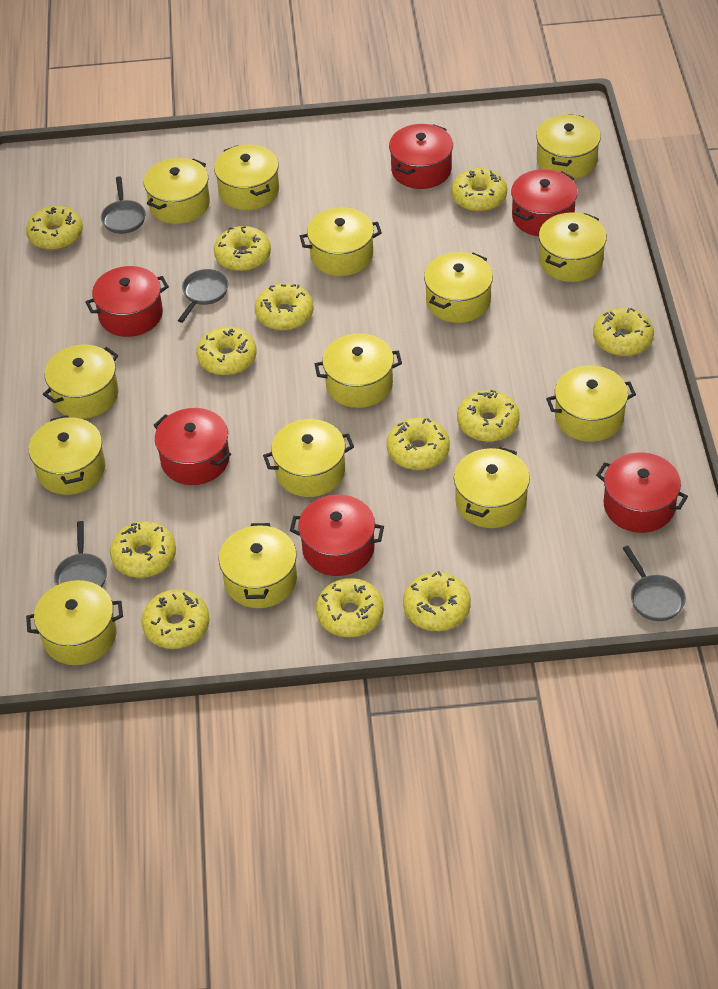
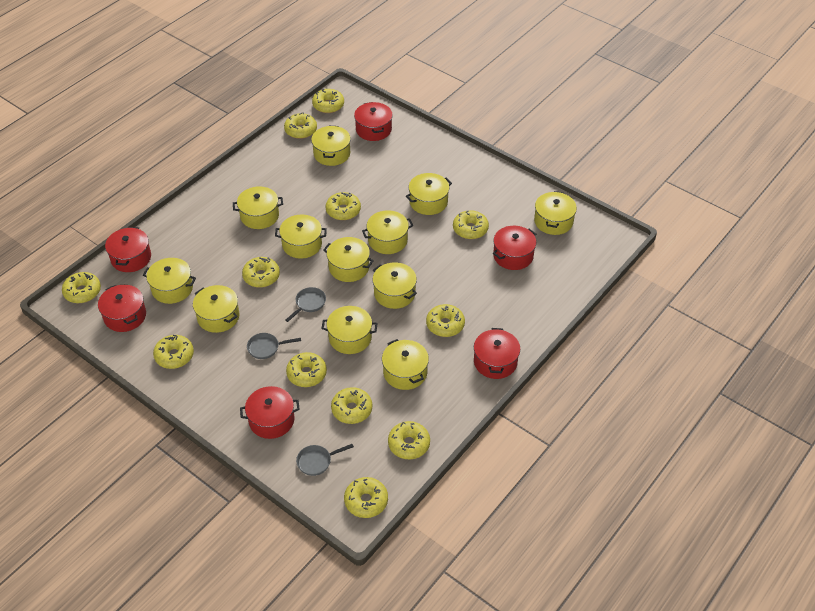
grey pan: 4 -> 3
yellow pot: 14 -> 12

